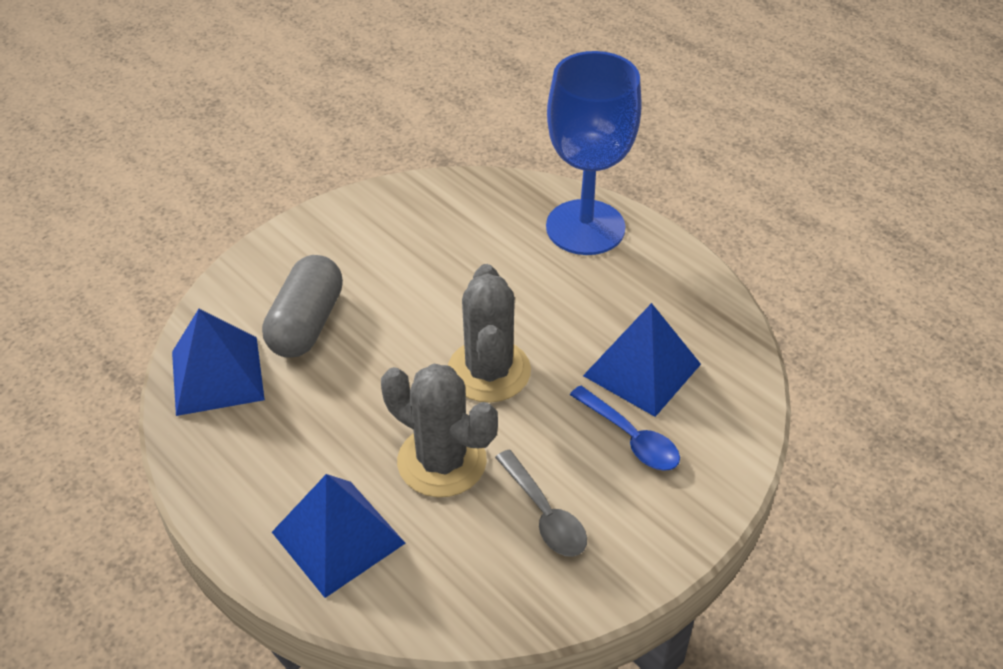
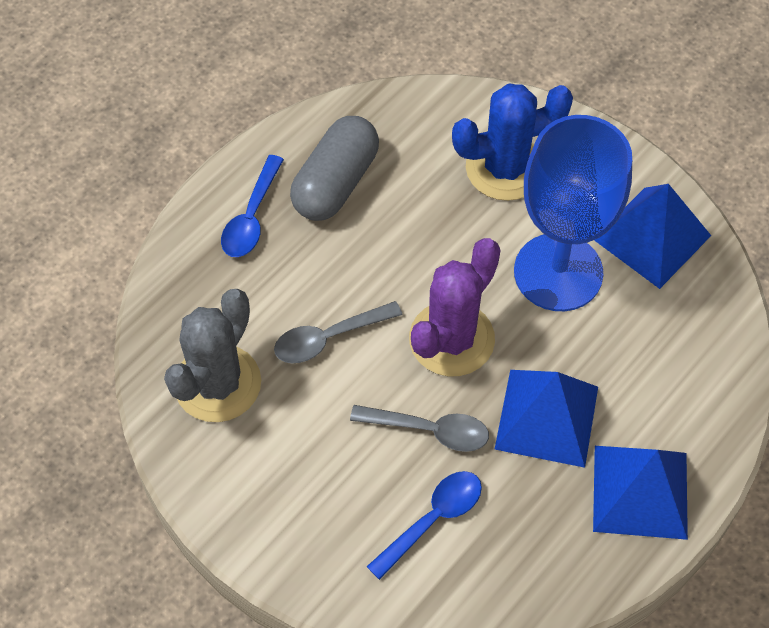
blue cactus: 0 -> 1
blue spoon: 1 -> 2
grey cactus: 2 -> 1
grey spoon: 1 -> 2
purple cactus: 0 -> 1

